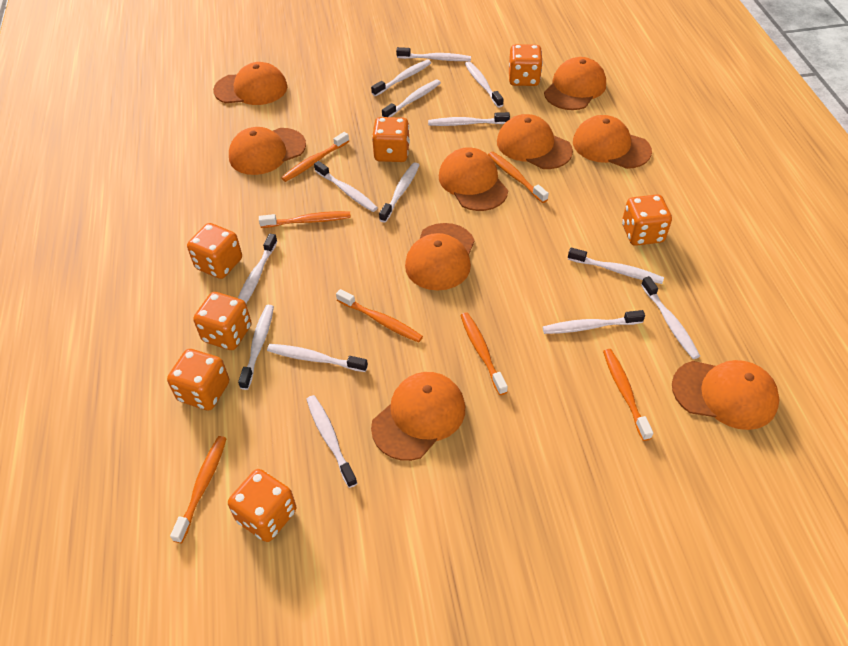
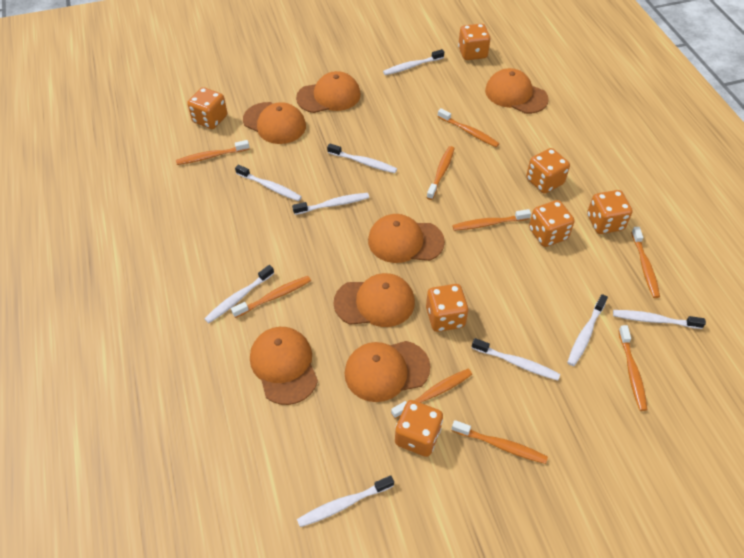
orange cap: 9 -> 7
orange toothbrush: 7 -> 9
white toothbrush: 14 -> 9

